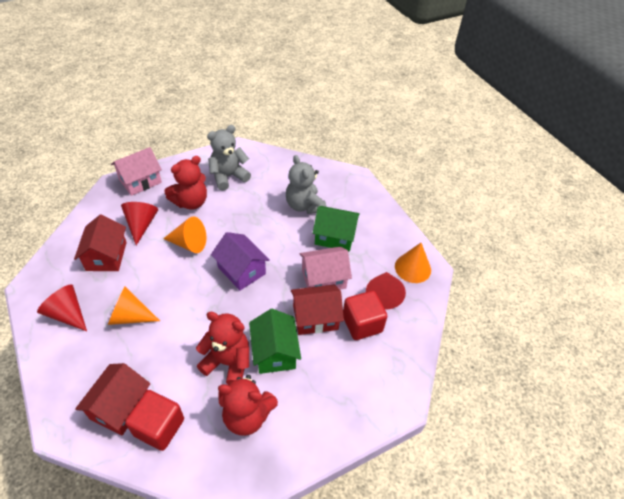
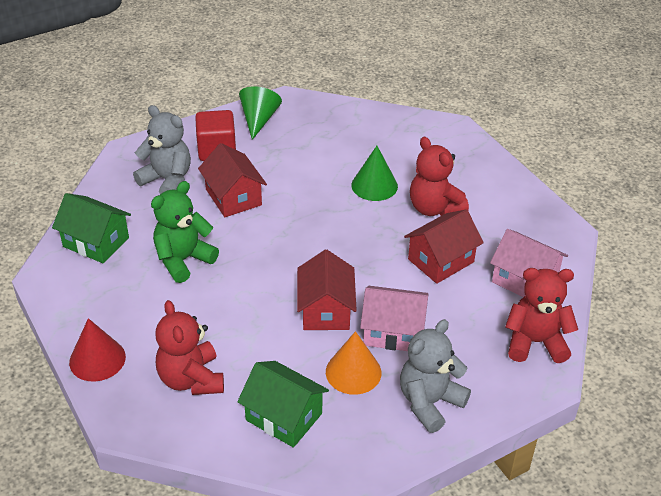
green cone: 0 -> 2
green teddy bear: 0 -> 1
orange cone: 3 -> 1
purple house: 1 -> 0
red cone: 3 -> 1
red cube: 2 -> 1

